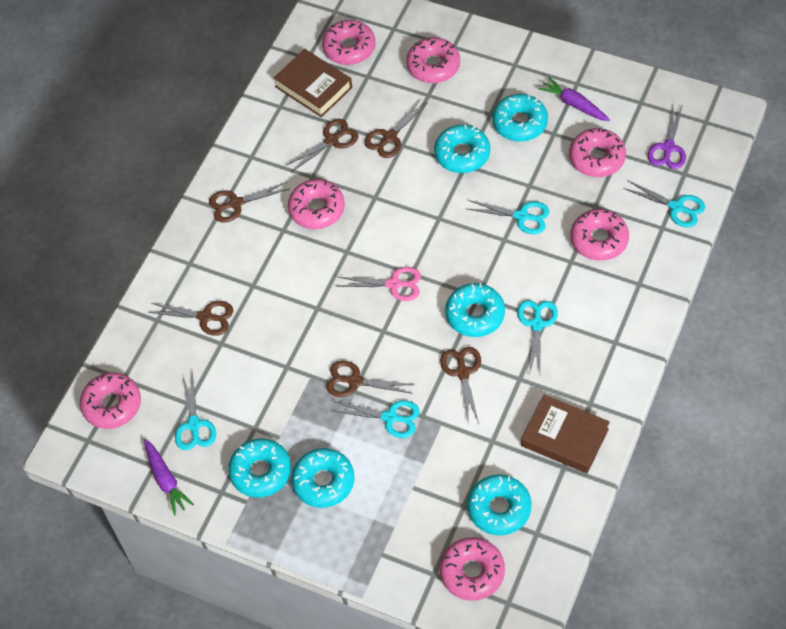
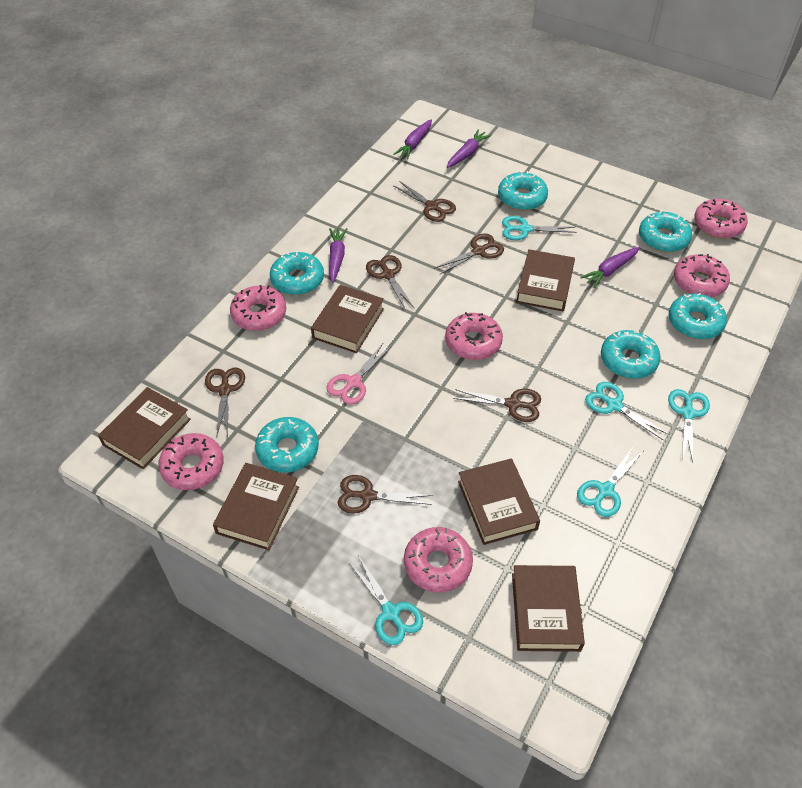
brown book: 2 -> 6
pink donut: 7 -> 6
purple carrot: 2 -> 4
purple scissors: 1 -> 0

